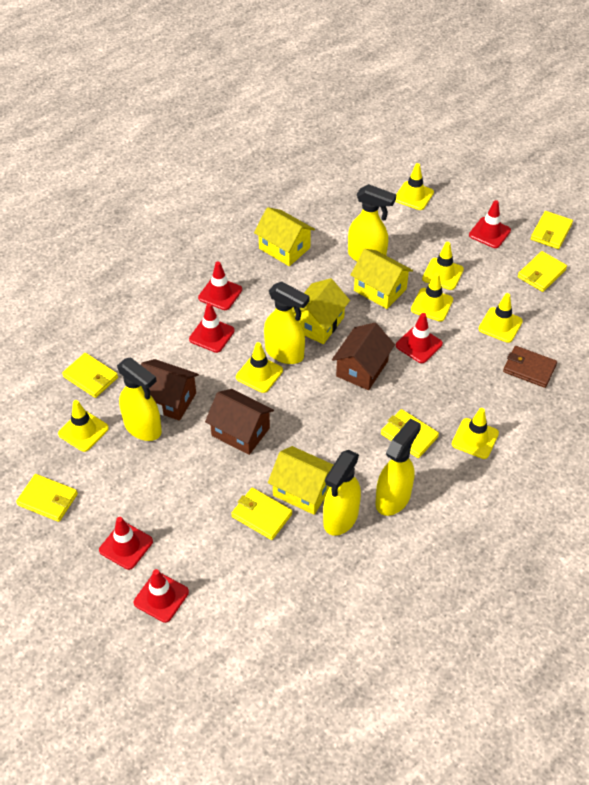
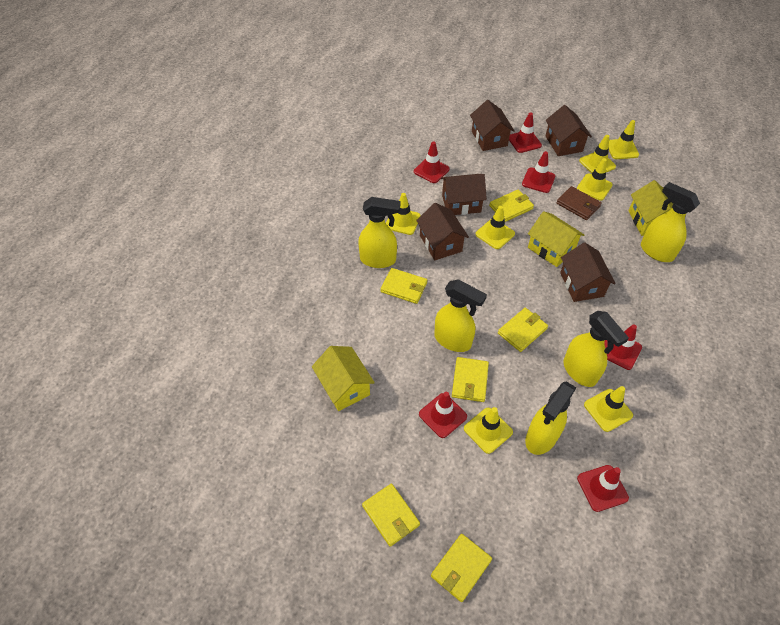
brown house: 3 -> 5
yellow house: 4 -> 3

